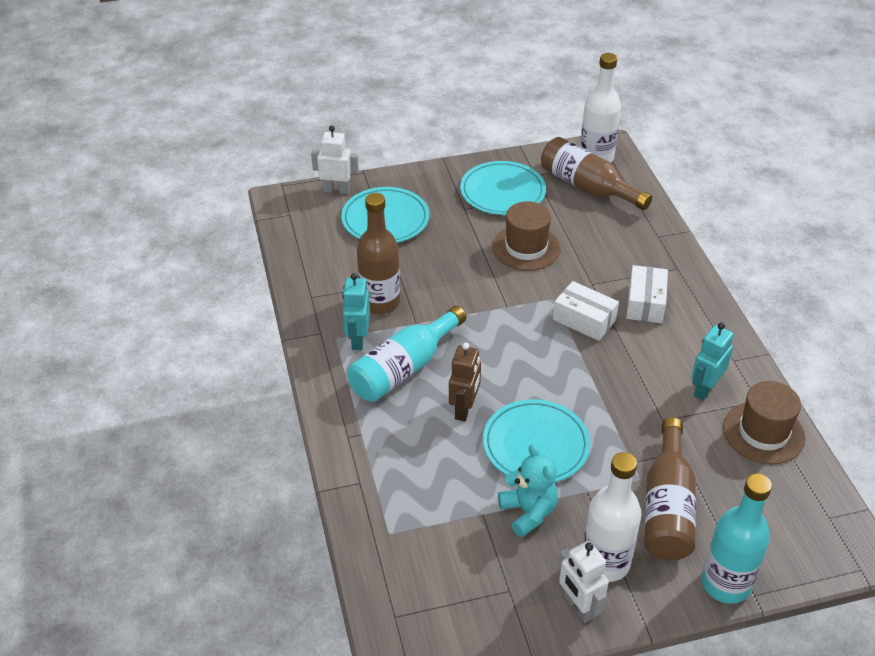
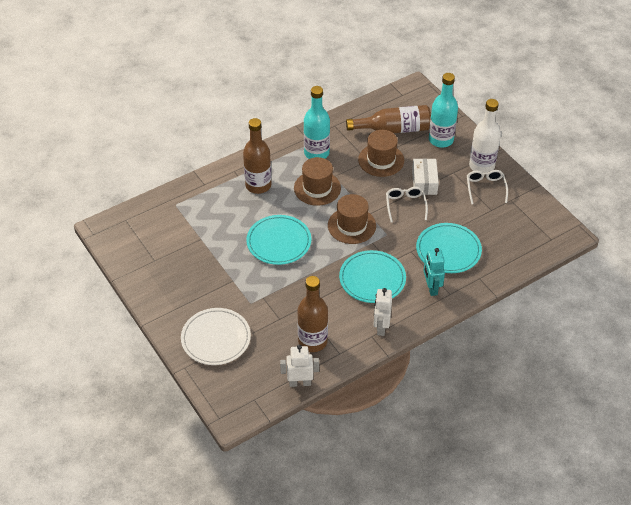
brown hat: 2 -> 3
brown robot: 1 -> 0
turquoise robot: 2 -> 1
turquoise teddy bear: 1 -> 0
white bottle: 2 -> 1
white box: 2 -> 1
white glasses: 0 -> 2
white plate: 0 -> 1

